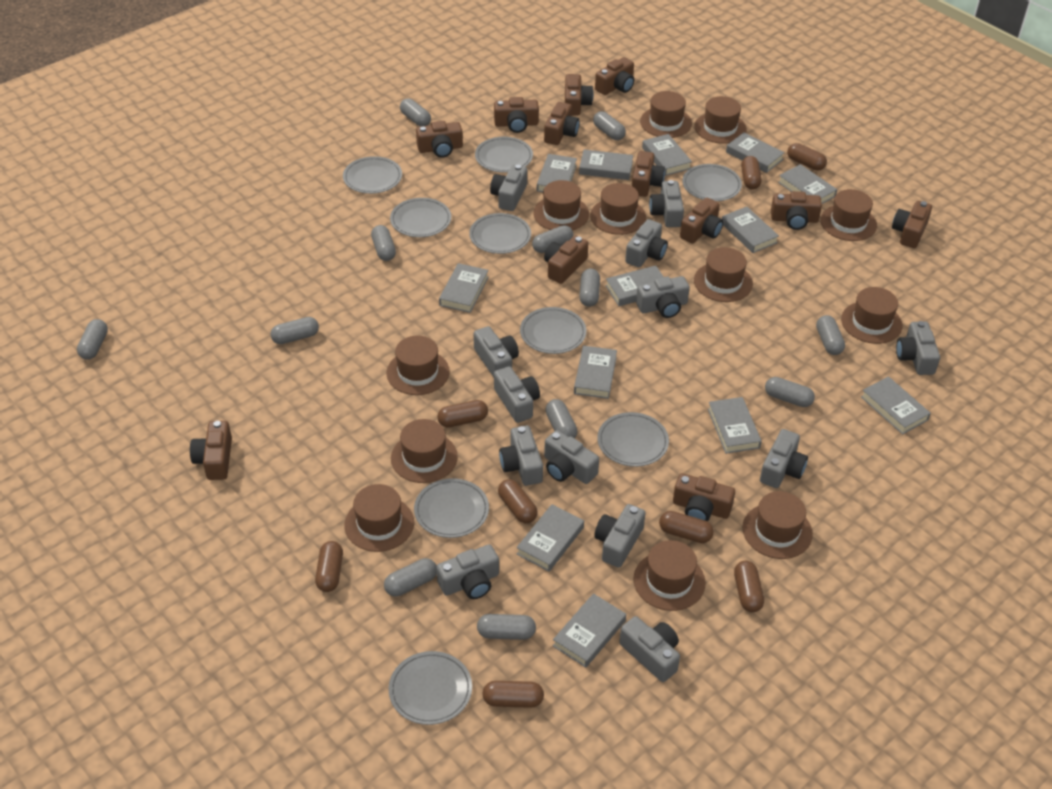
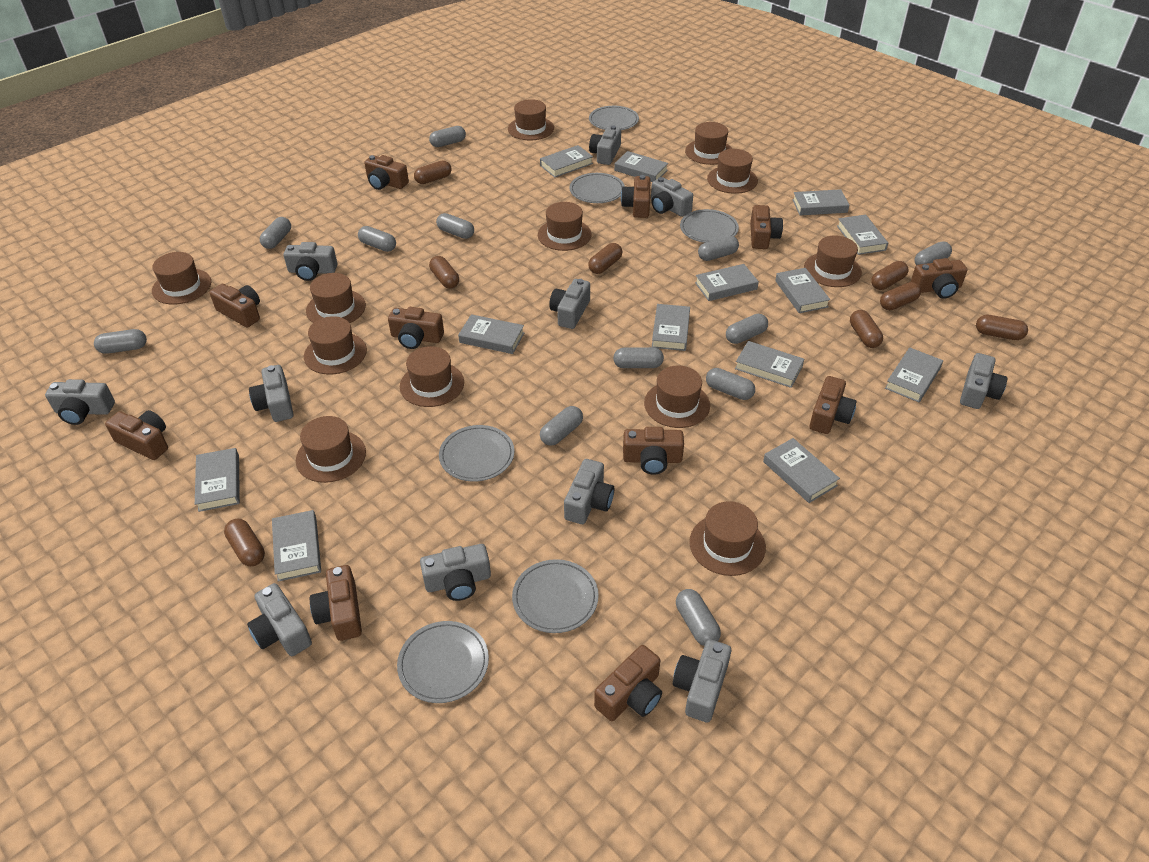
brown camera: 12 -> 11
grey camera: 13 -> 11
grey plate: 9 -> 6

